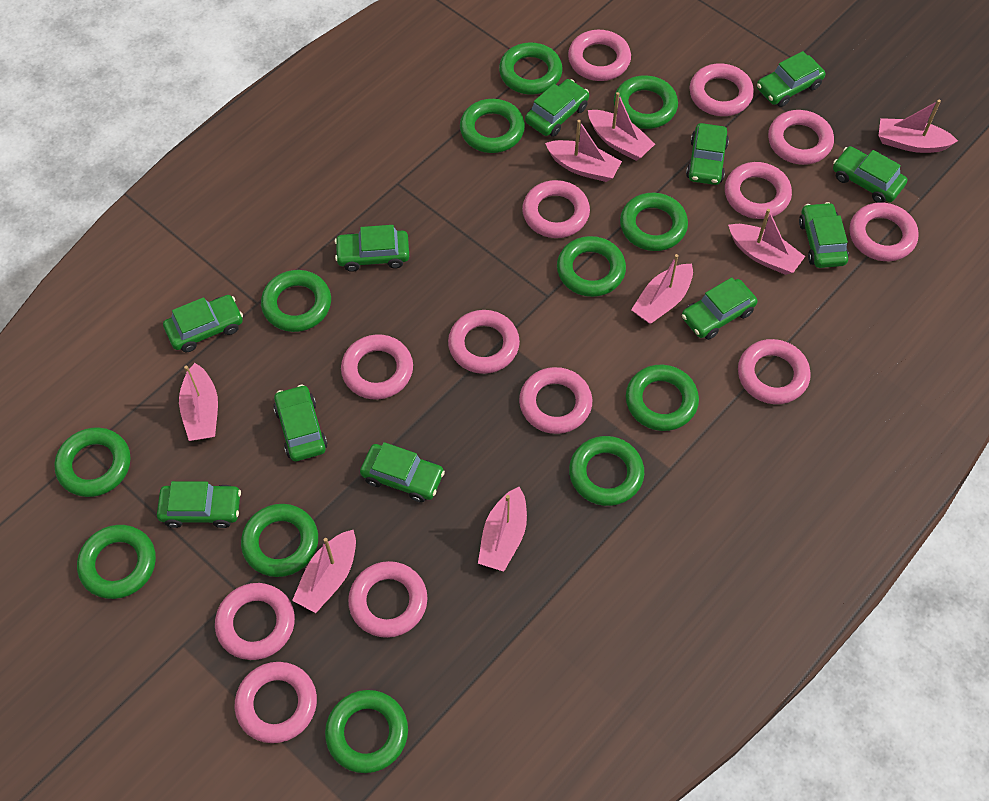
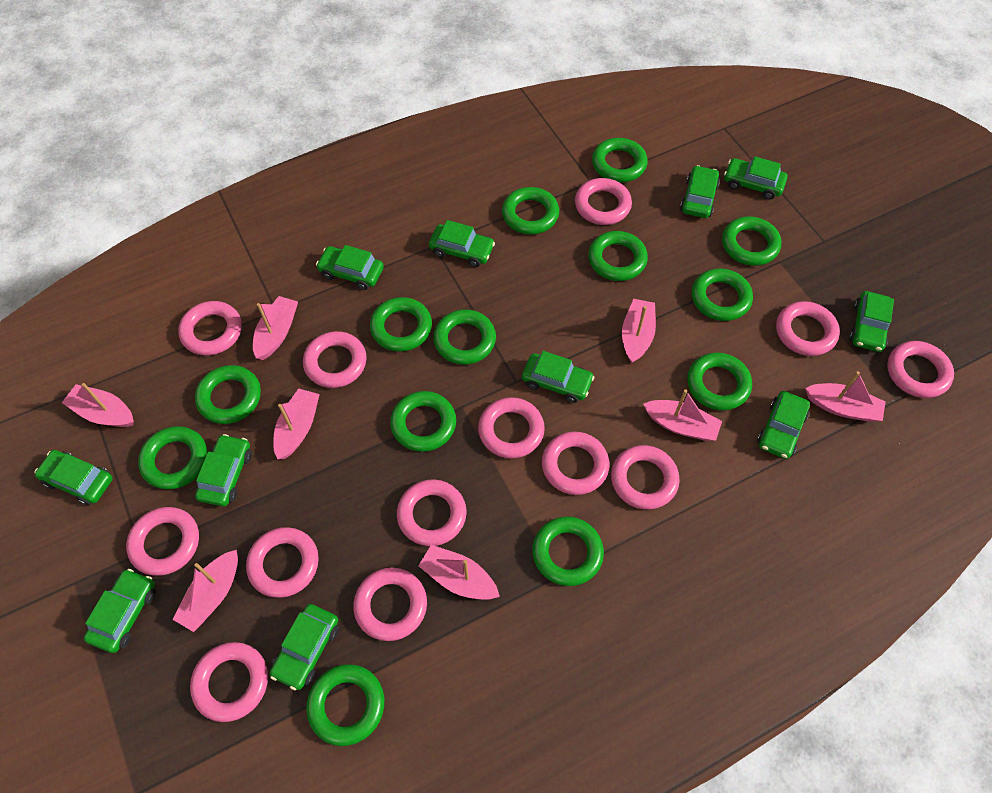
green ring: 12 -> 13

